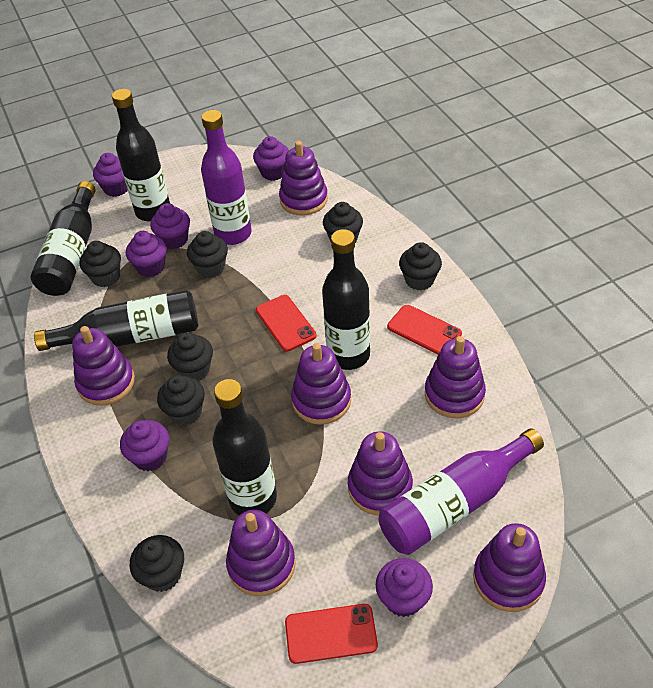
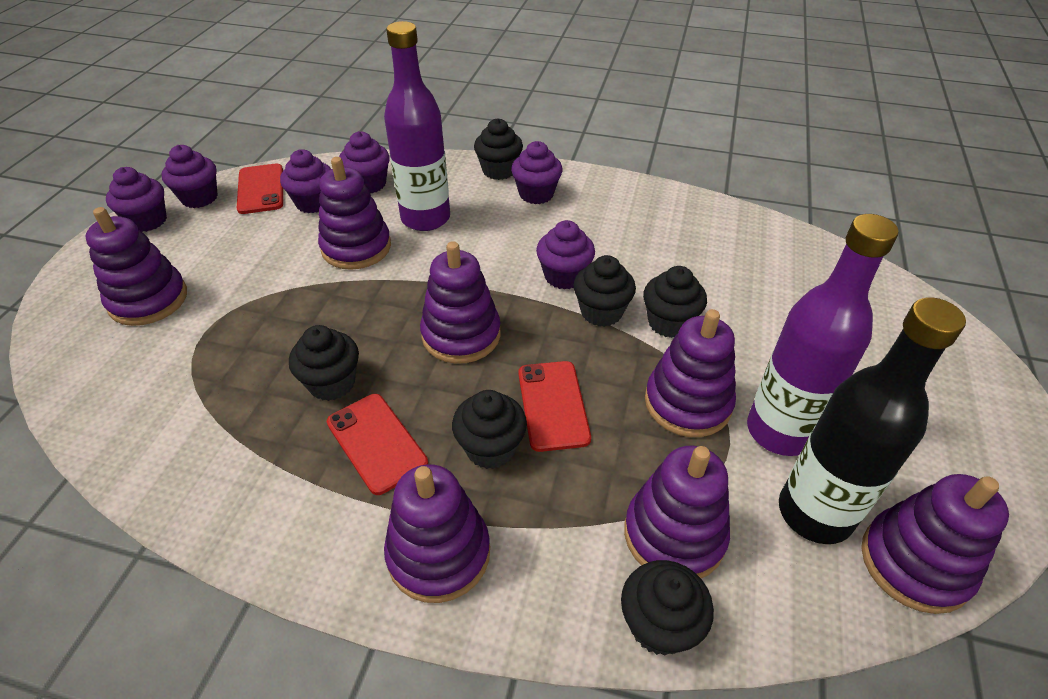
black bottle: 5 -> 1
black cupcake: 7 -> 6

